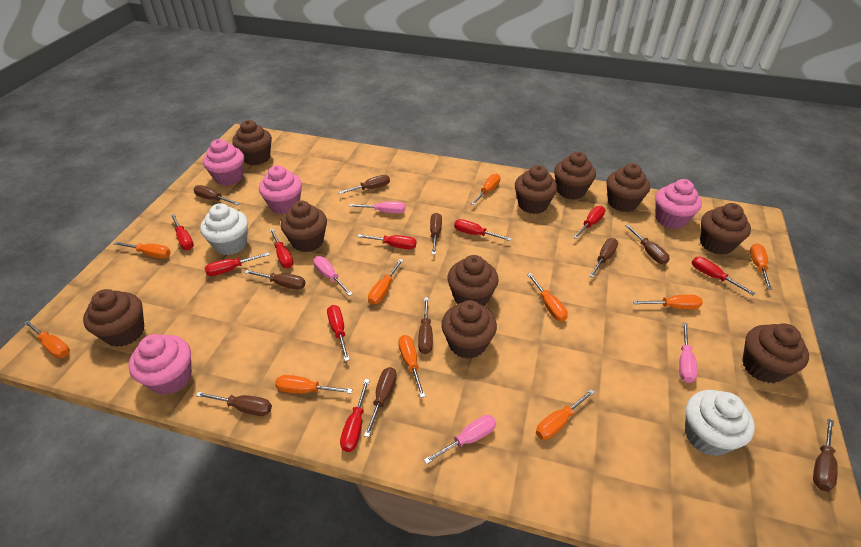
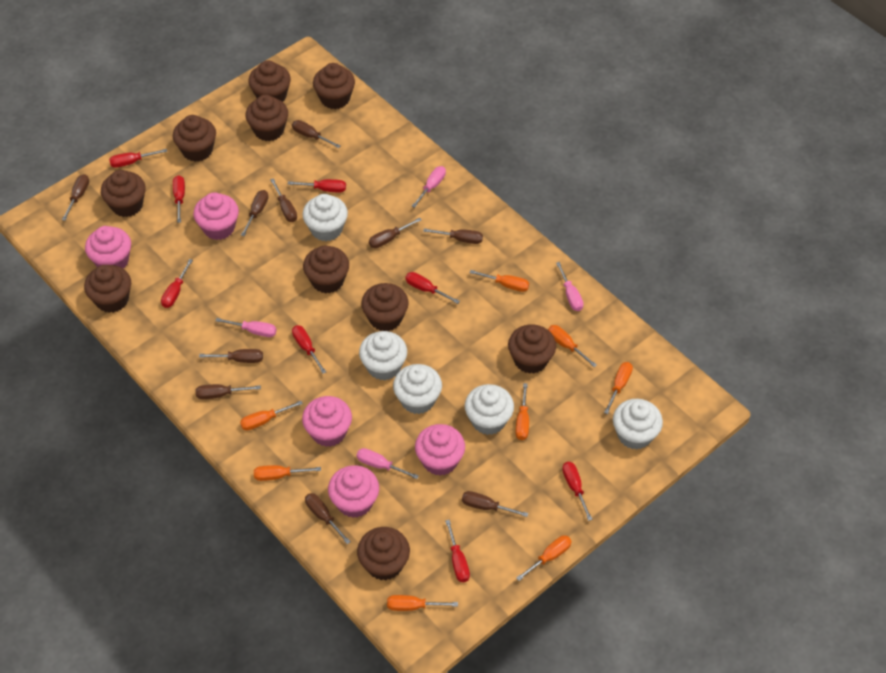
orange screwdriver: 10 -> 8
pink cupcake: 4 -> 5
red screwdriver: 9 -> 8
white cupcake: 2 -> 5

